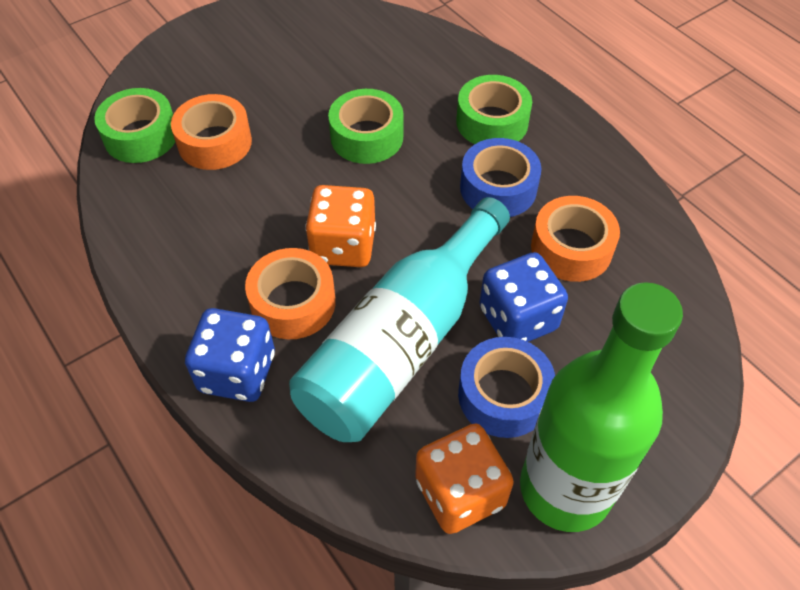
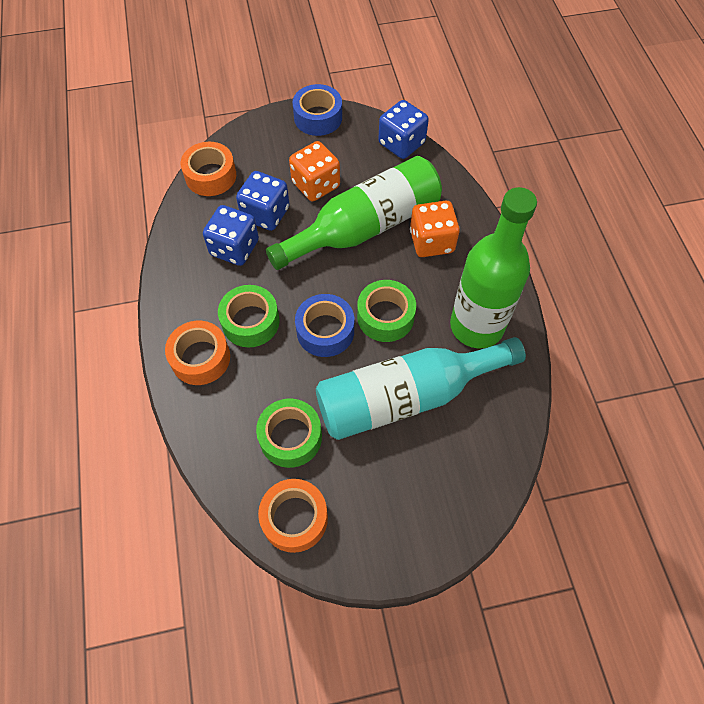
blue dice: 2 -> 3
green bottle: 1 -> 2

